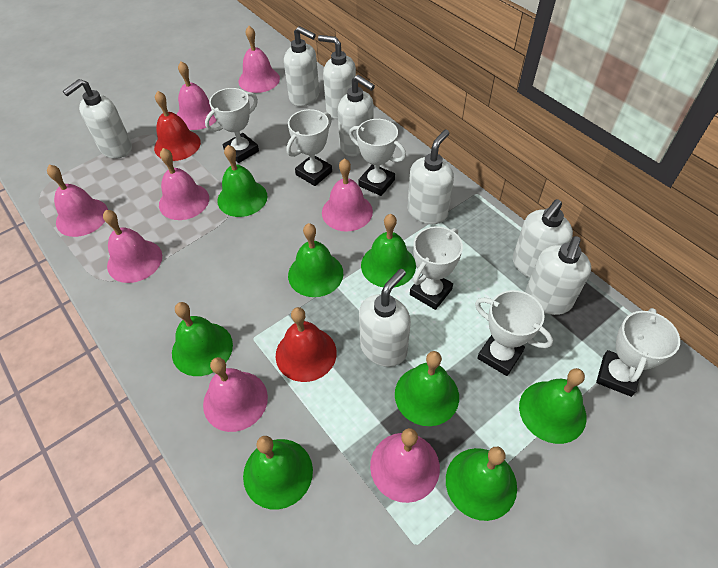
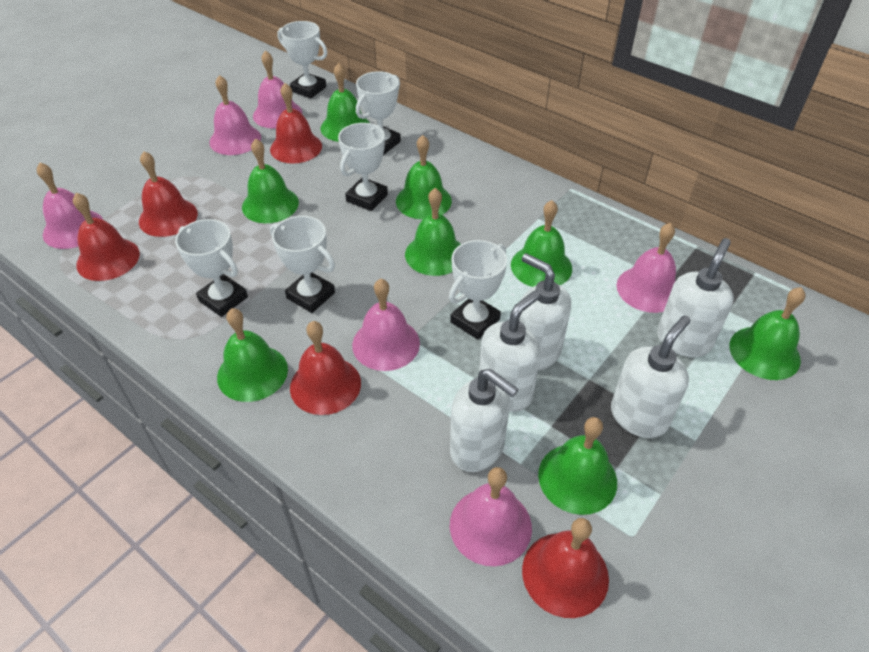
pink bell: 8 -> 6
red bell: 2 -> 5
white soap dispenser: 8 -> 5

